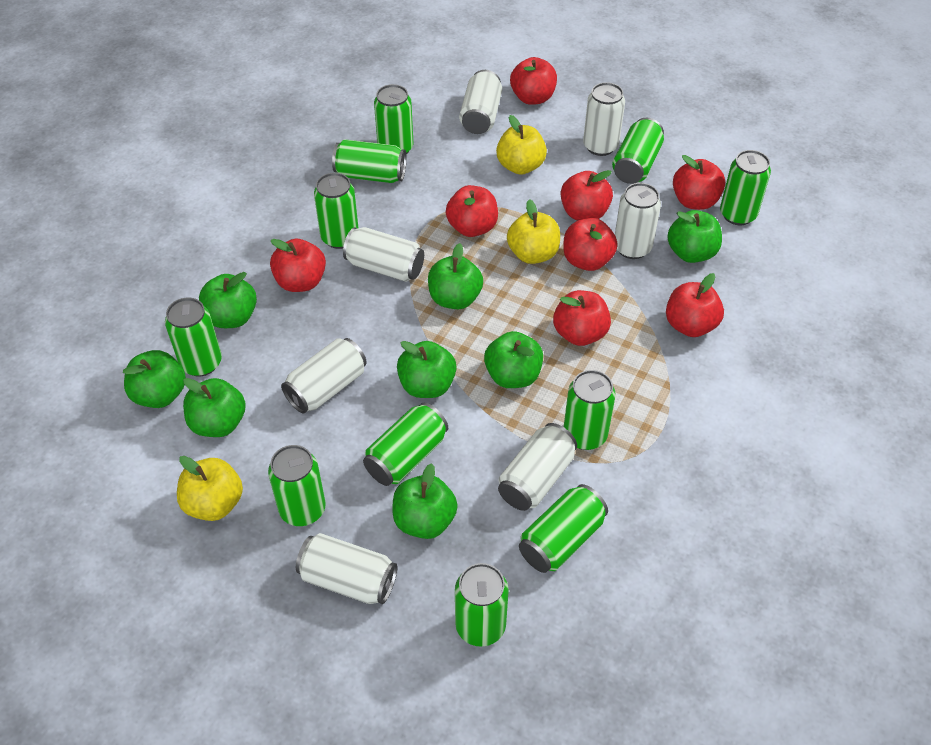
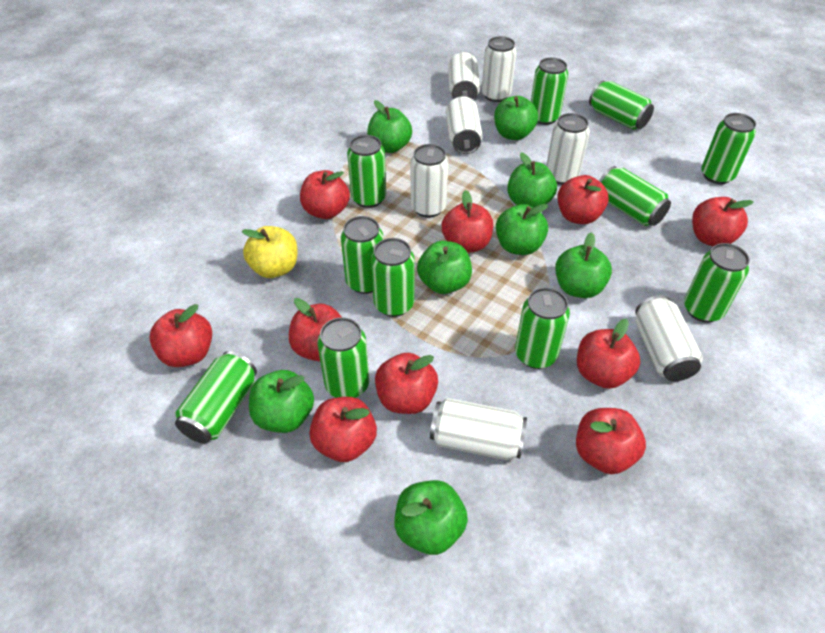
red apple: 8 -> 10
yellow apple: 3 -> 1

